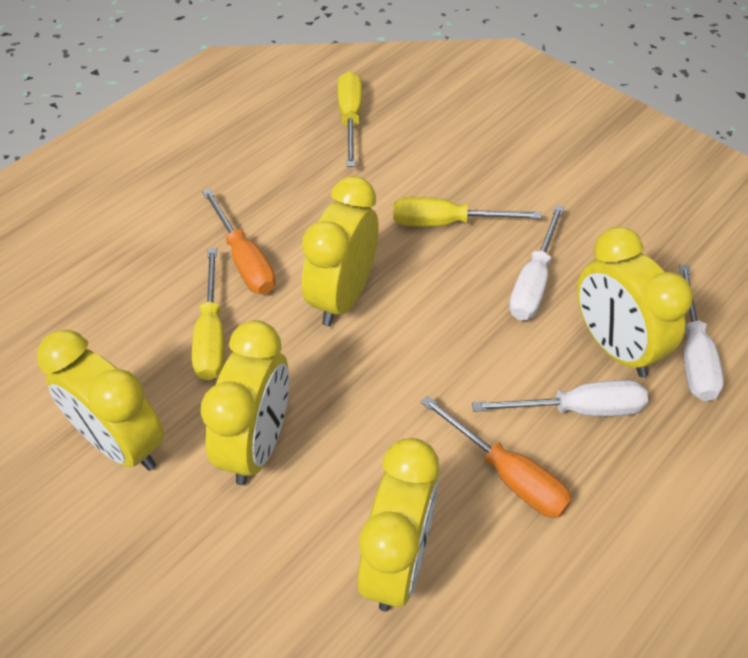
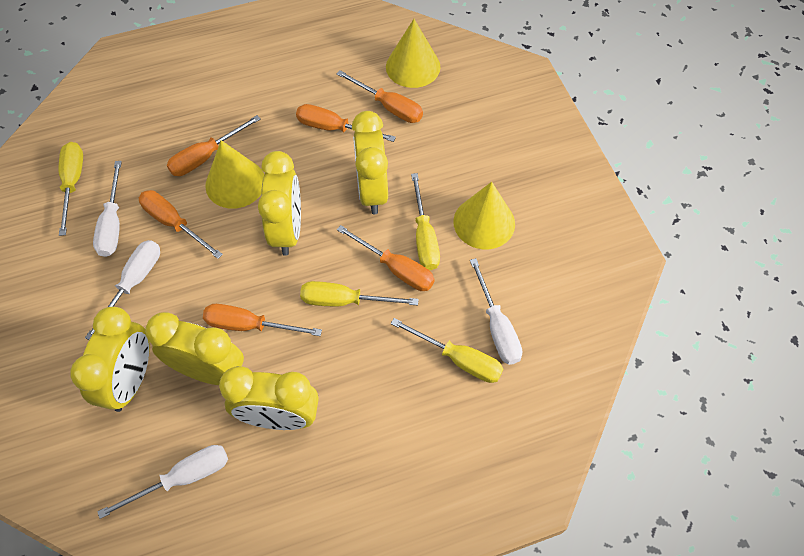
orange screwdriver: 2 -> 6
white screwdriver: 3 -> 4
yellow cone: 0 -> 3
yellow screwdriver: 3 -> 4

